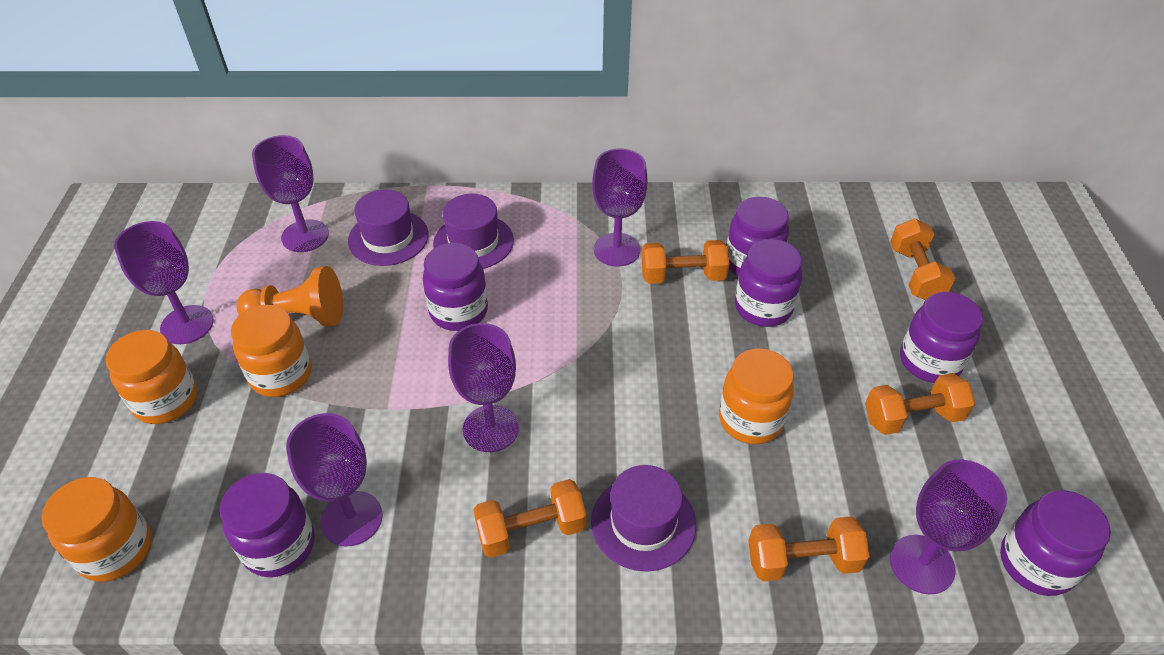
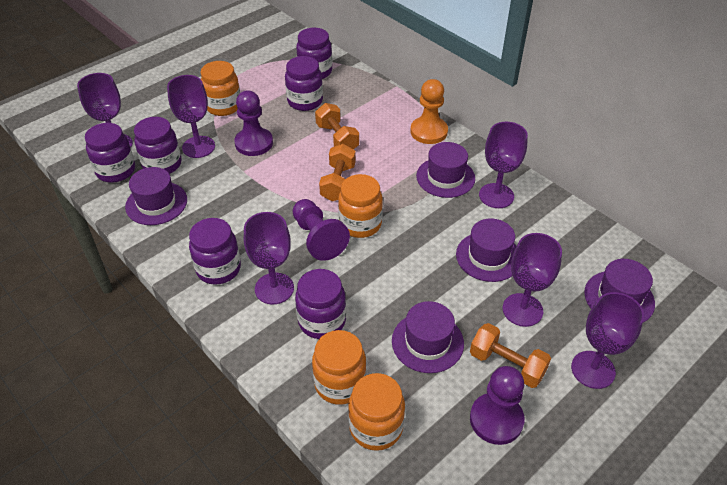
orange dumbbell: 5 -> 3
purple hat: 3 -> 5
purple pawn: 0 -> 3

